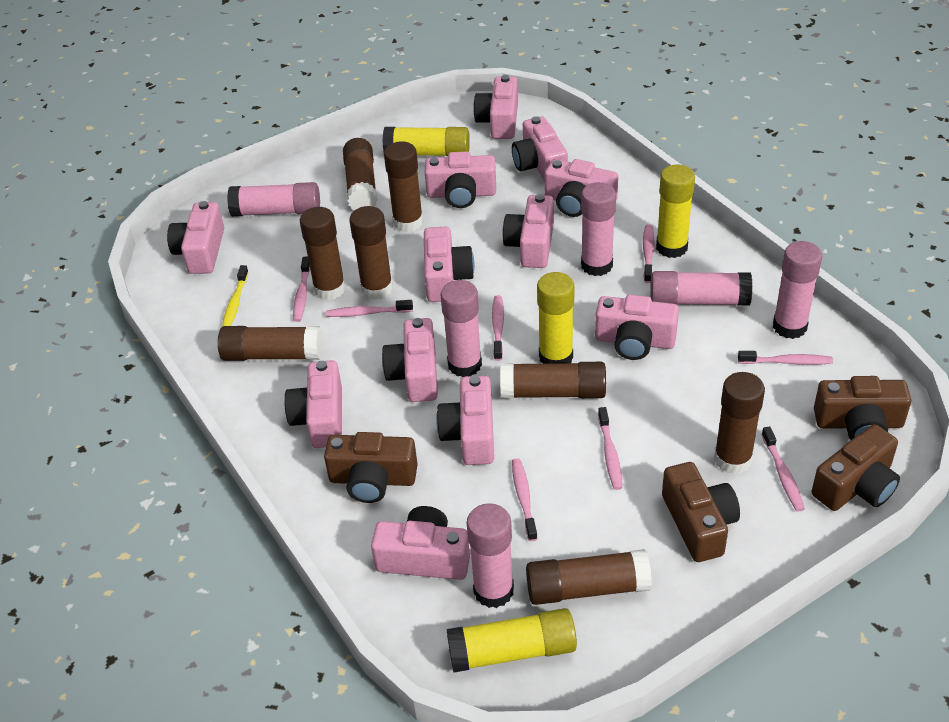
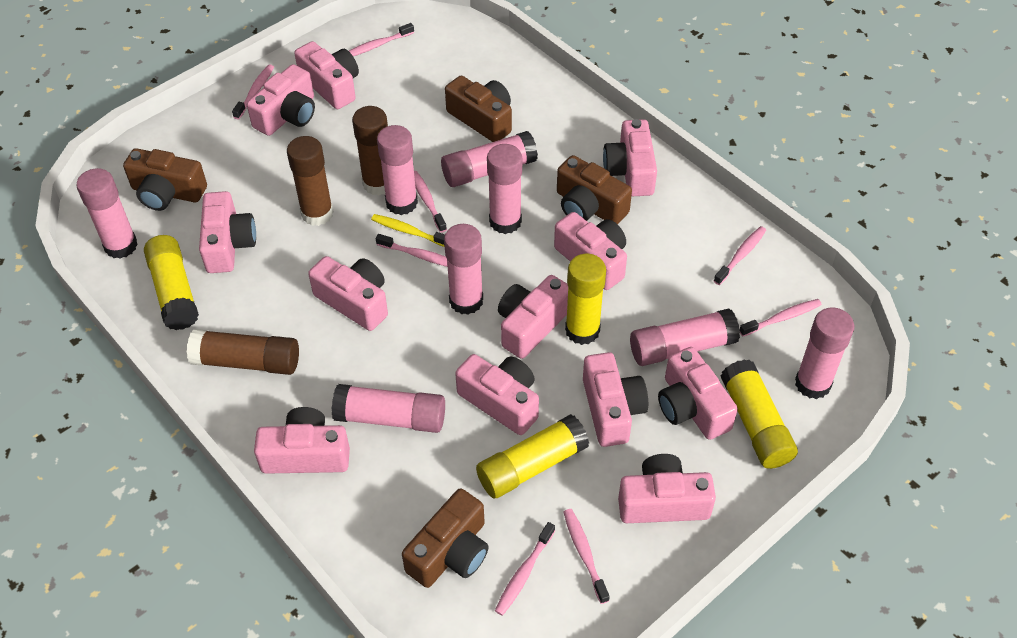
brown glue stick: 8 -> 3
pink glue stick: 6 -> 8

